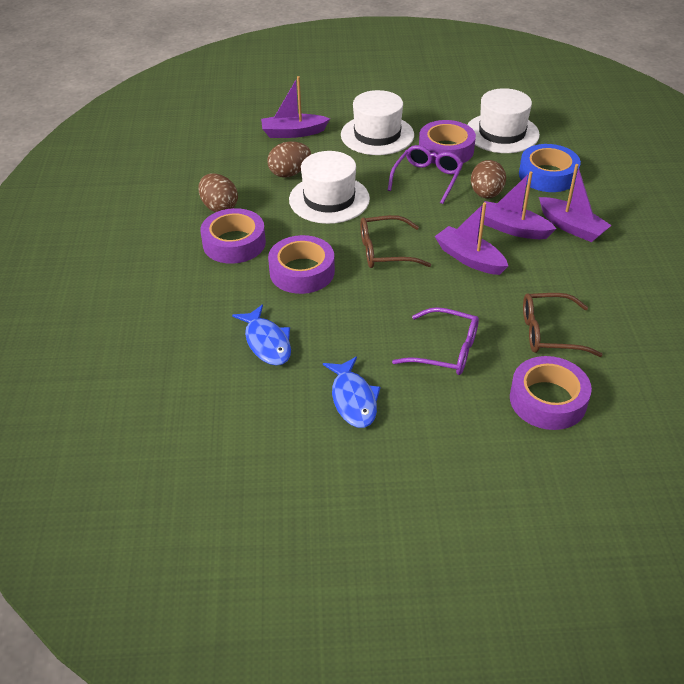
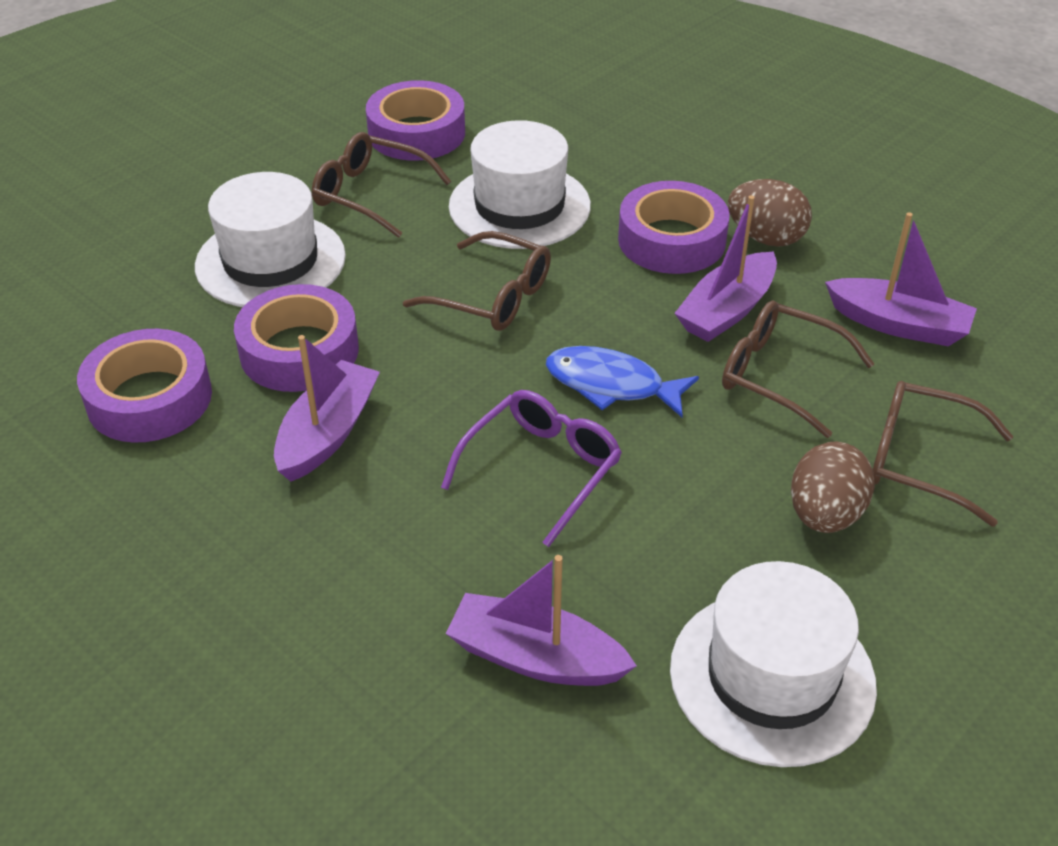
blue fish: 2 -> 1
blue tape: 1 -> 0
brown egg: 3 -> 2
brown glasses: 2 -> 4
purple glasses: 2 -> 1

